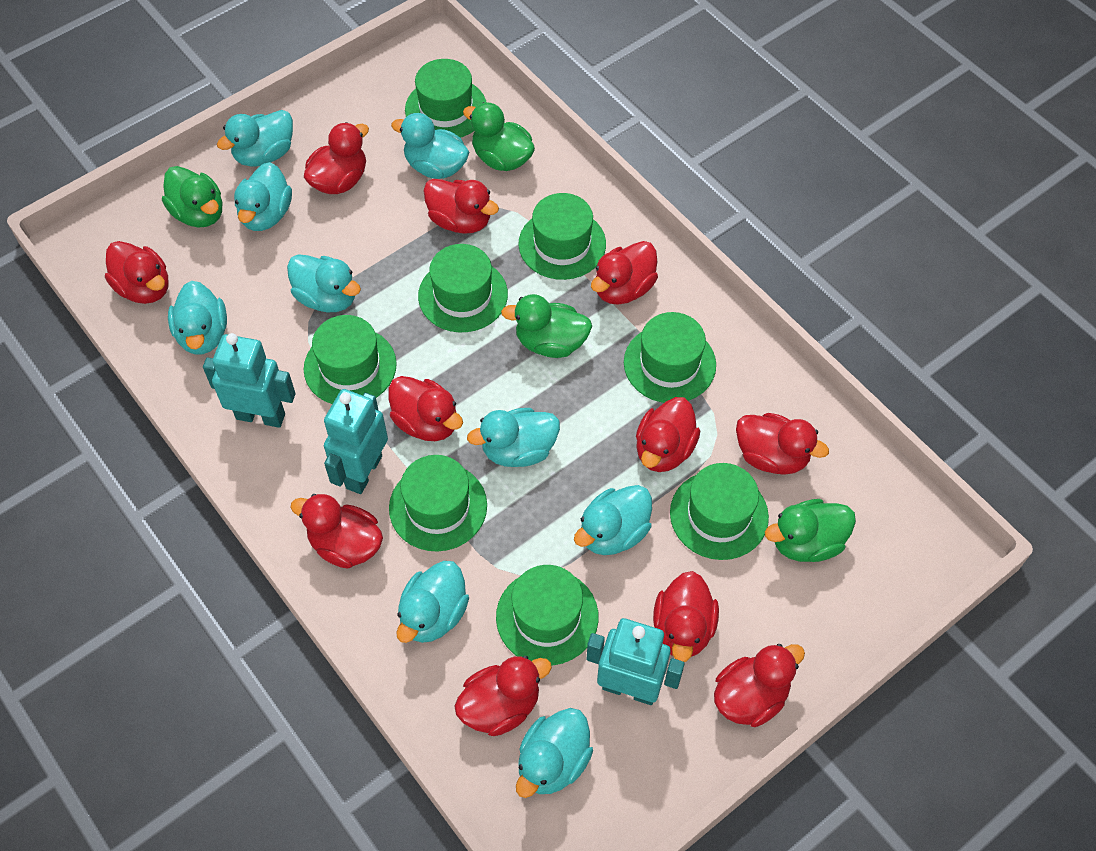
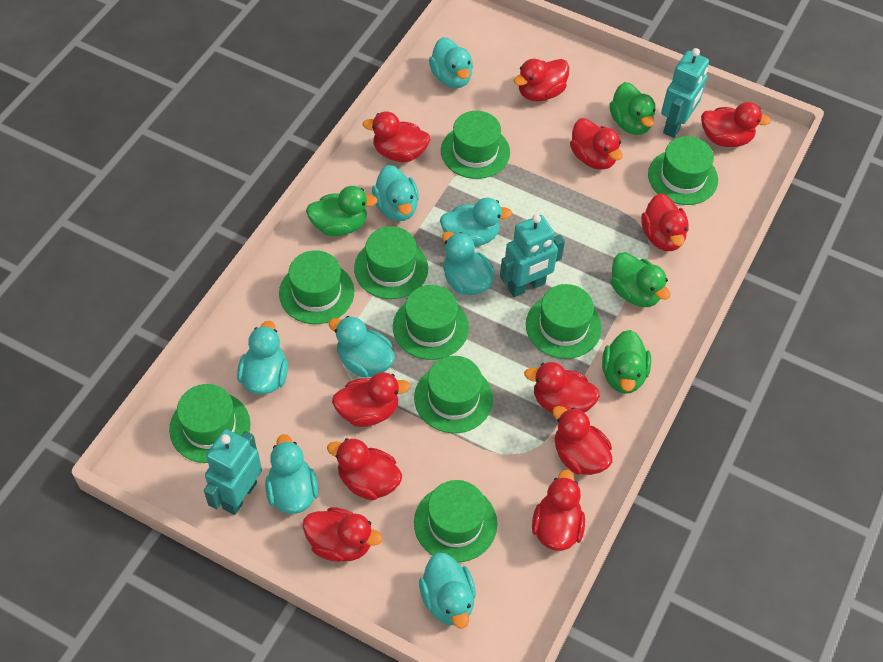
green hat: 8 -> 9
turquoise duck: 9 -> 8

